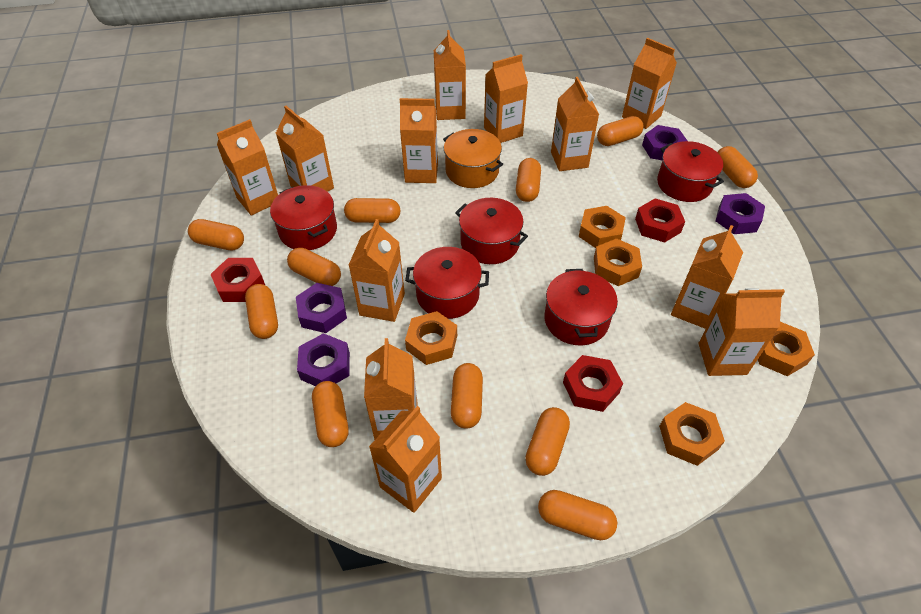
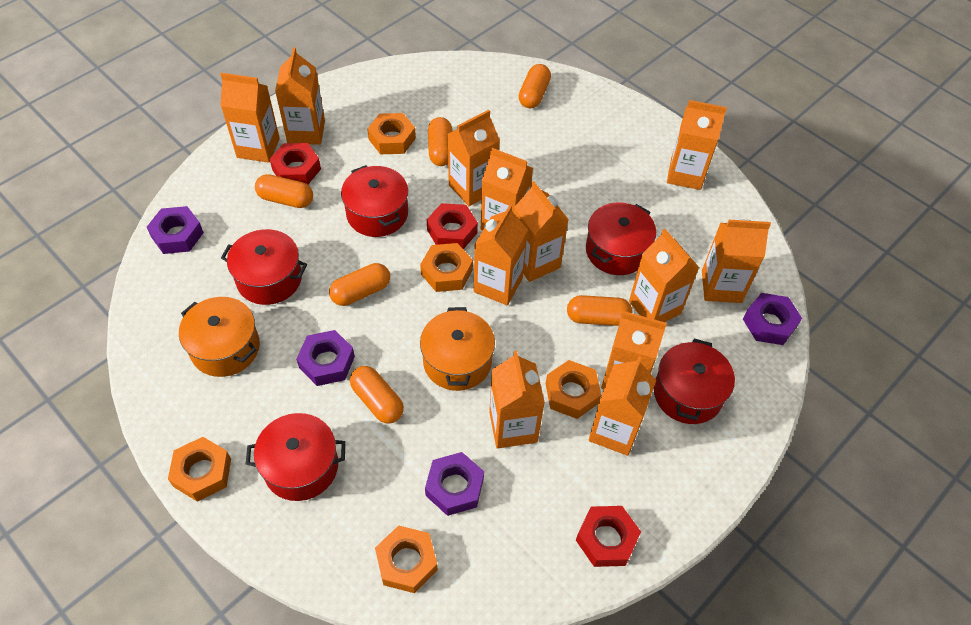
orange capsule: 11 -> 6
orange pot: 1 -> 2

